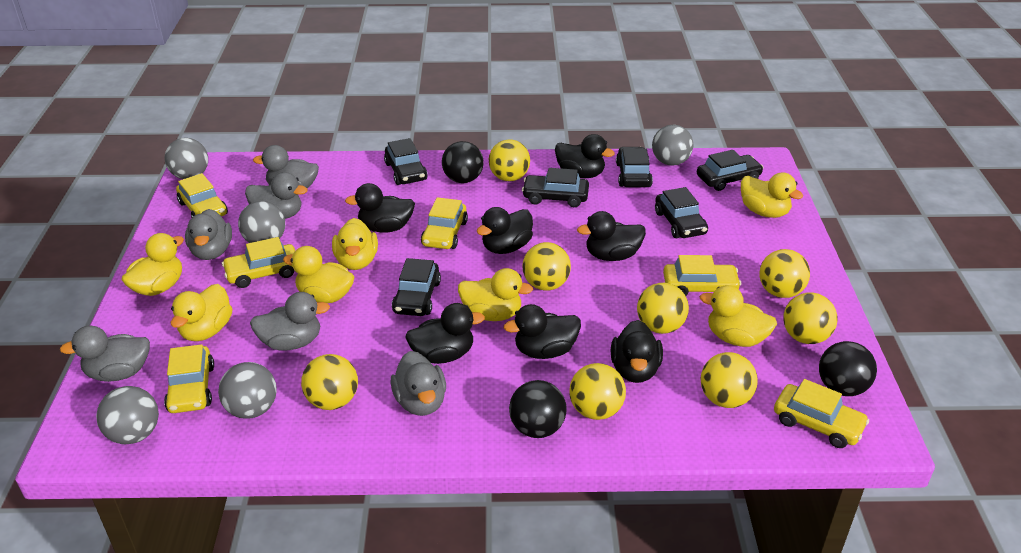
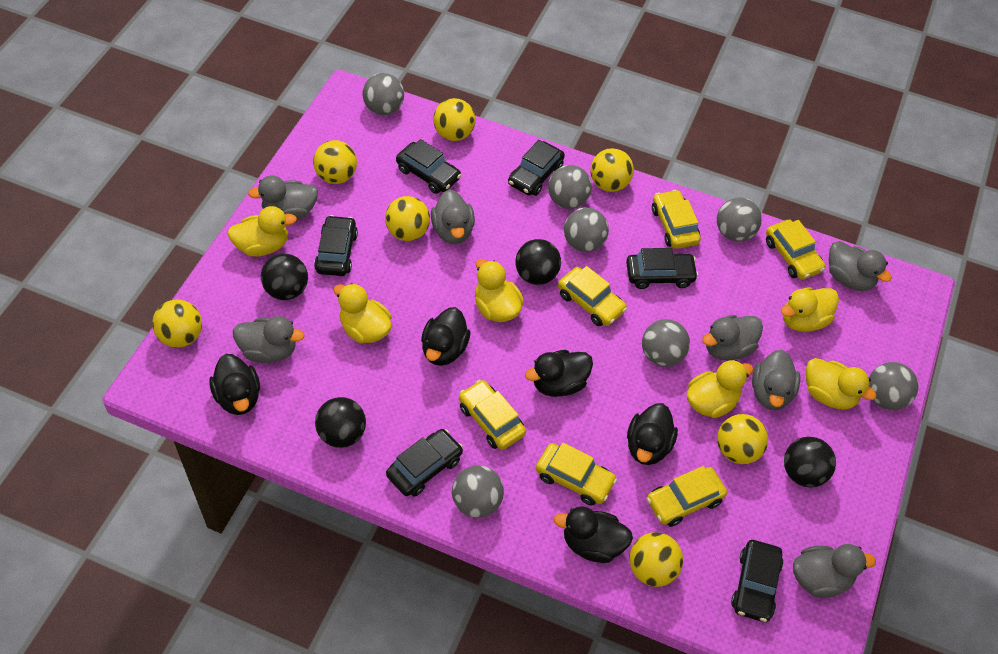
black ball: 3 -> 4
black duck: 7 -> 5
grey ball: 5 -> 7
grey duck: 6 -> 7
yellow ball: 8 -> 7
yellow duck: 7 -> 6

